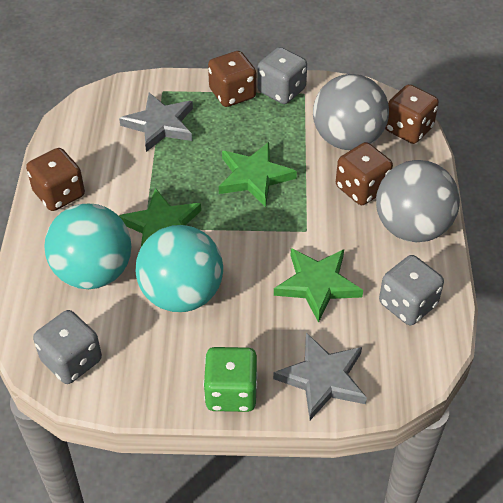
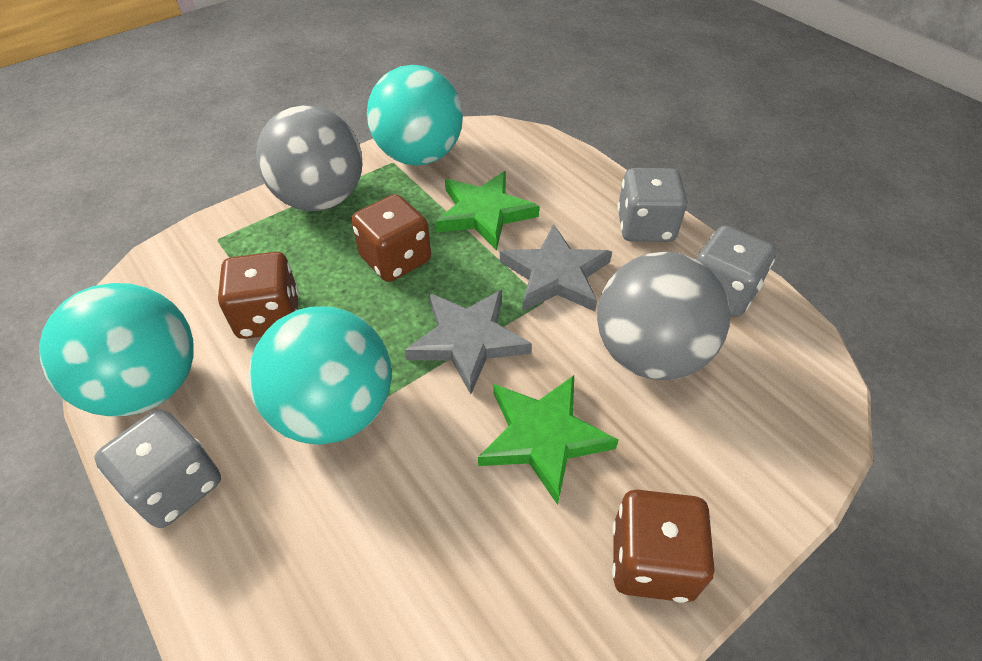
brown dice: 4 -> 3
green dice: 1 -> 0
green star: 3 -> 2
turquoise ball: 2 -> 3

